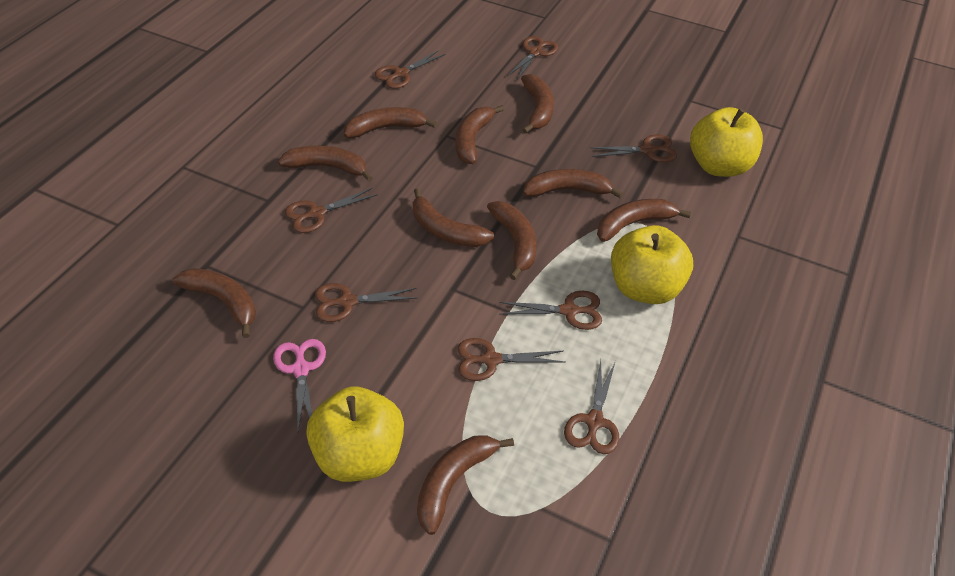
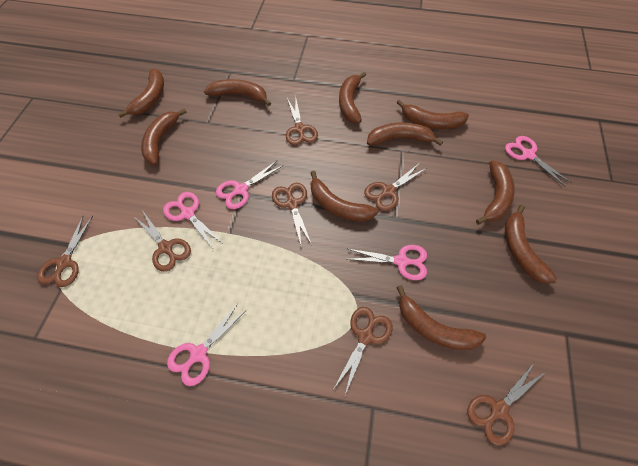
brown scissors: 8 -> 7
pink scissors: 1 -> 5
yellow apple: 3 -> 0

